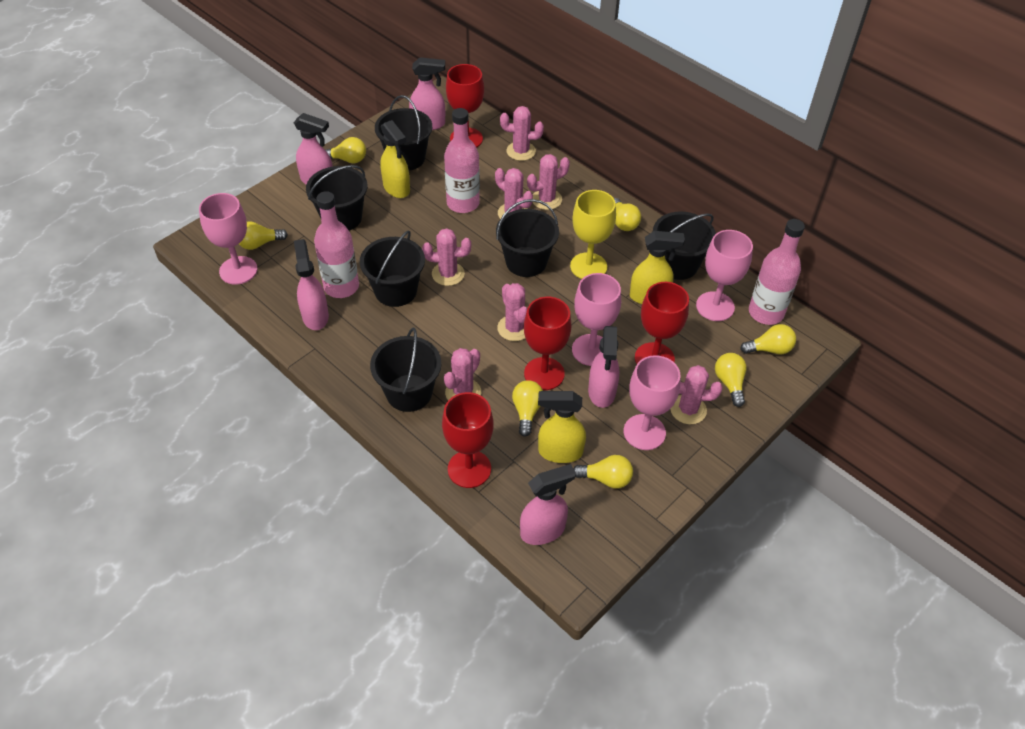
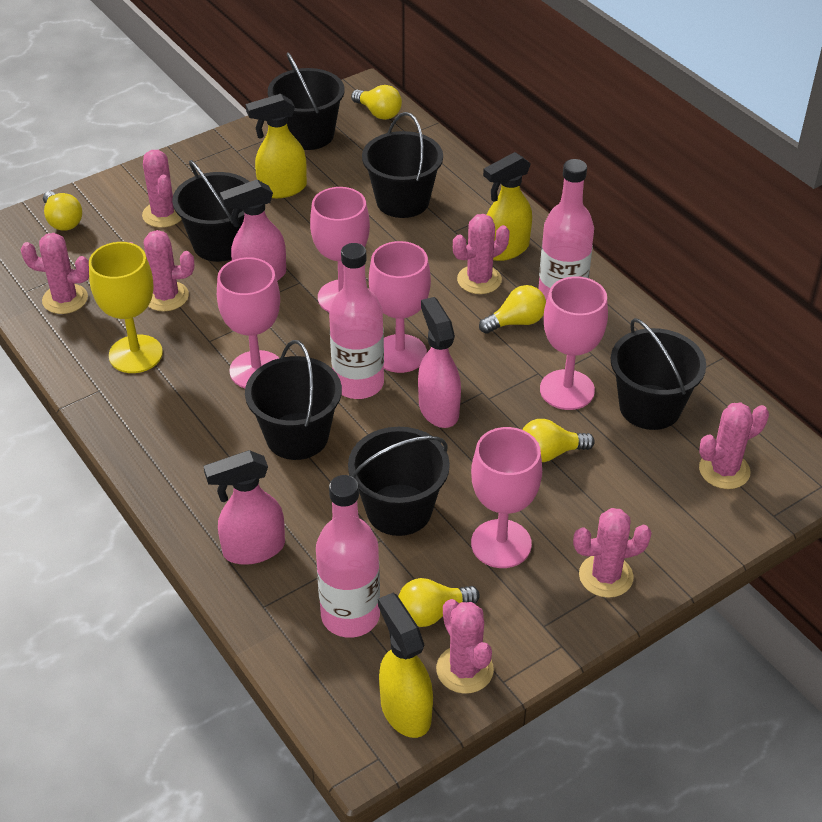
pink goblet: 4 -> 5
pink spray bottle: 5 -> 3
red goblet: 4 -> 0
yellow light bulb: 7 -> 5

